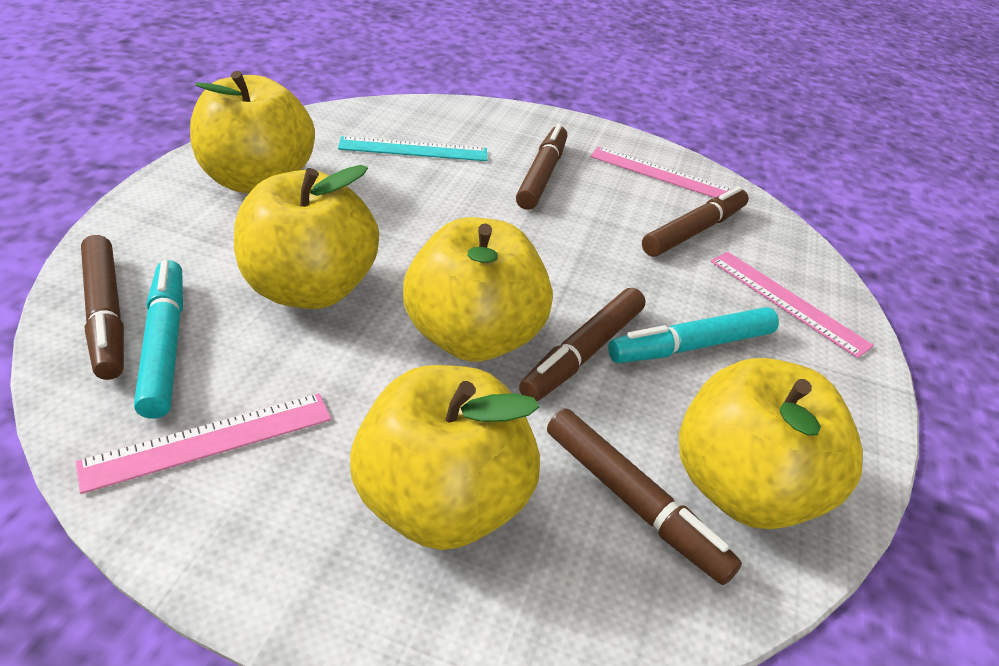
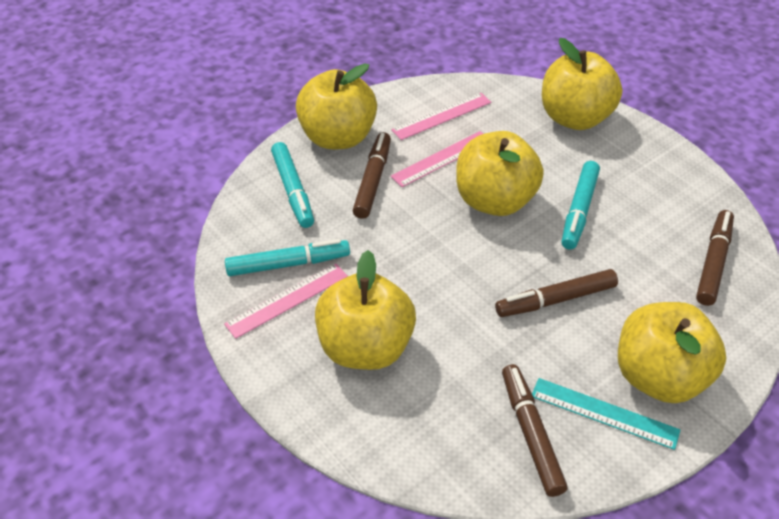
brown marker: 5 -> 4
turquoise marker: 2 -> 3

